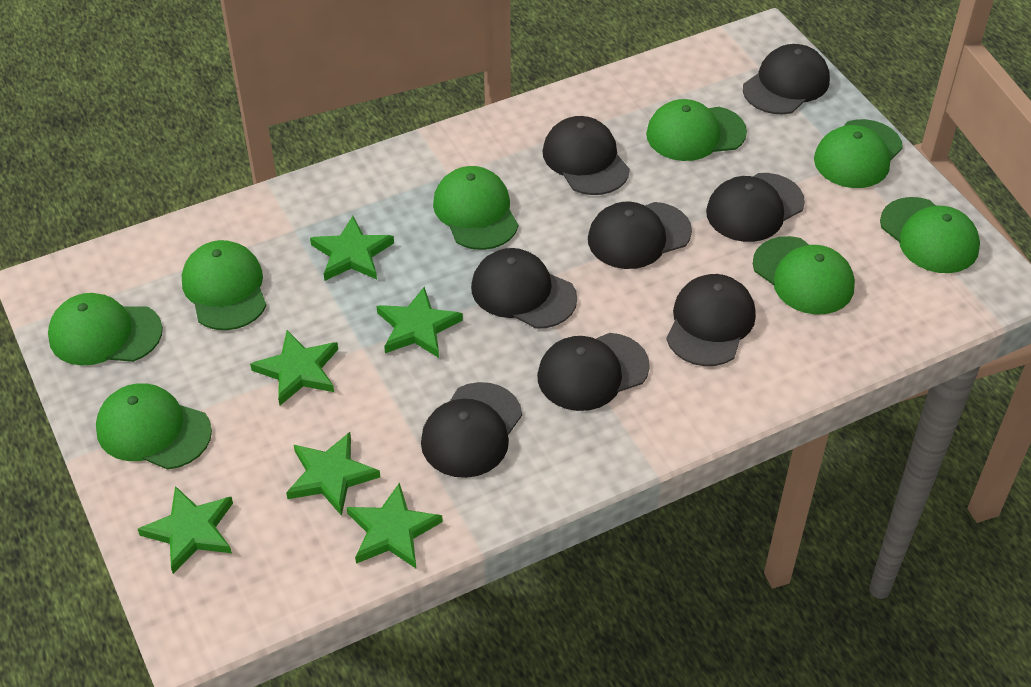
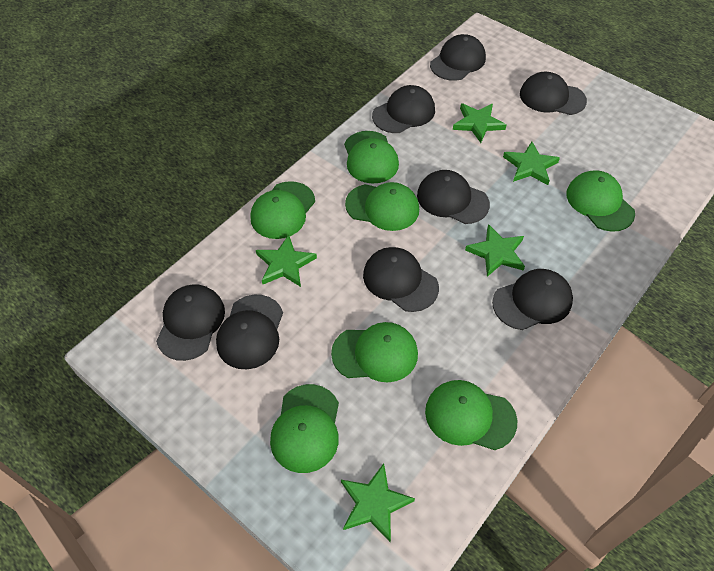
green cap: 8 -> 7
green star: 6 -> 5

